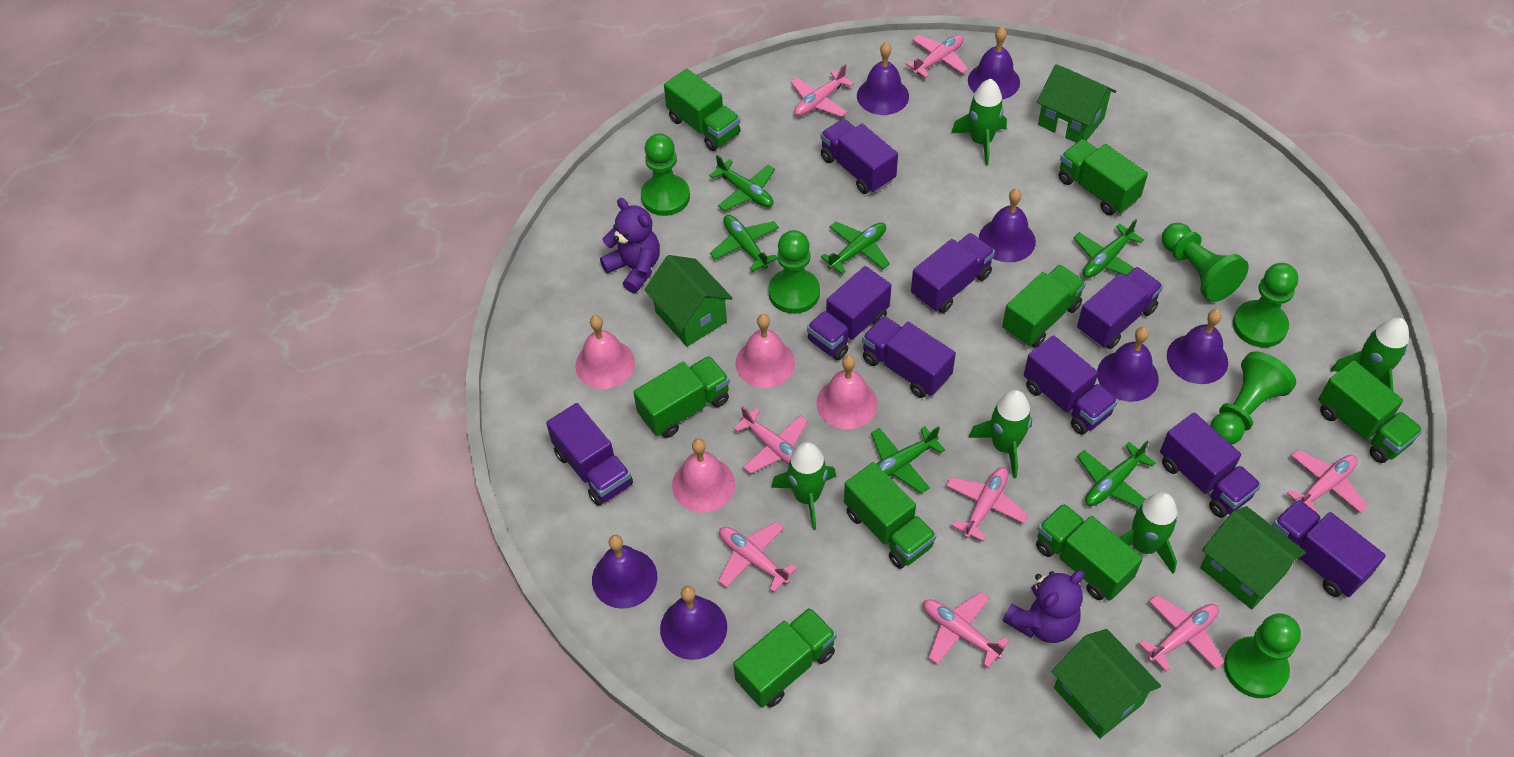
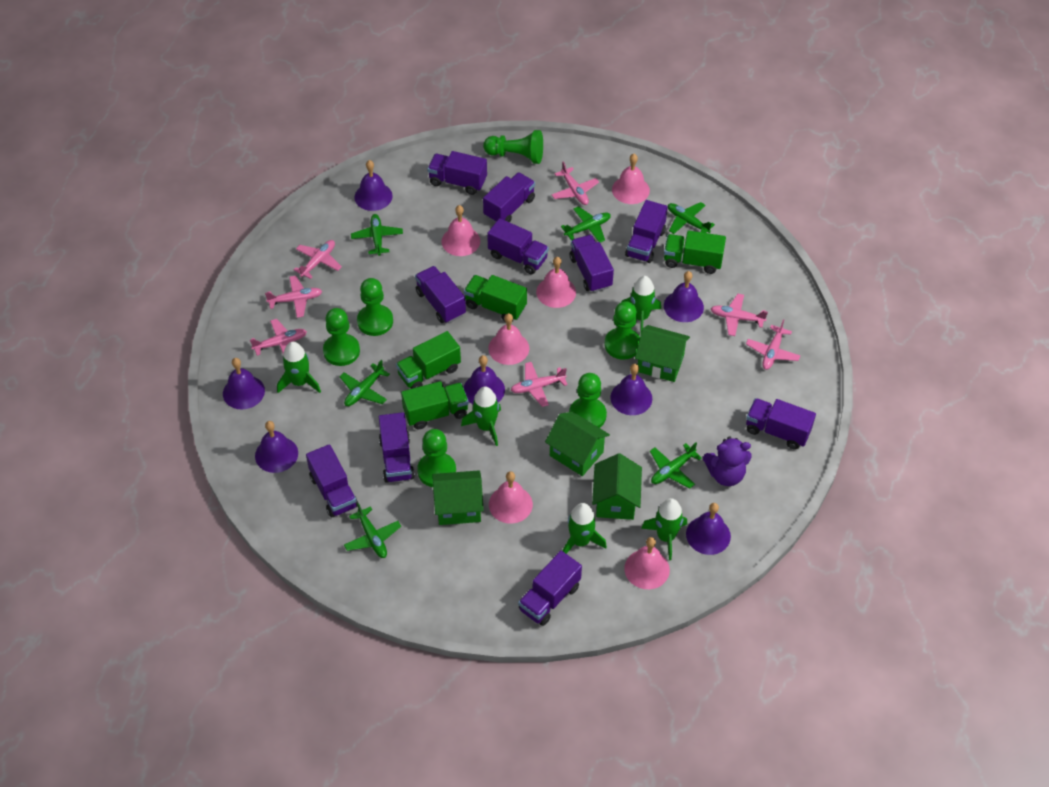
green truck: 8 -> 4
pink bell: 4 -> 6
pink plane: 8 -> 7
purple teddy bear: 2 -> 1
purple truck: 9 -> 10

